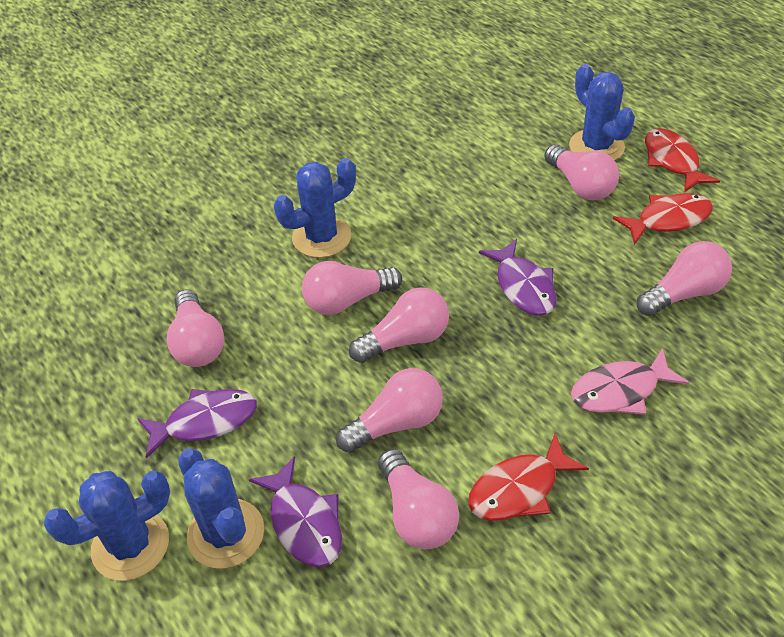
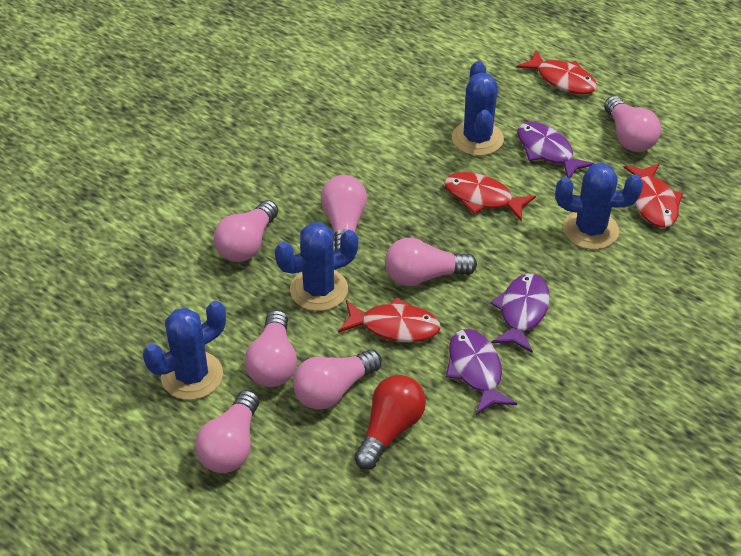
pink fish: 1 -> 0
red fish: 3 -> 4
red light bulb: 0 -> 1

